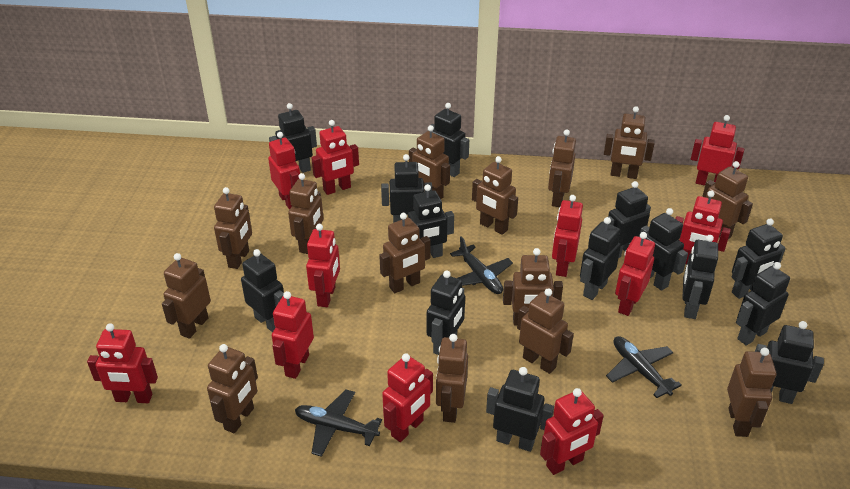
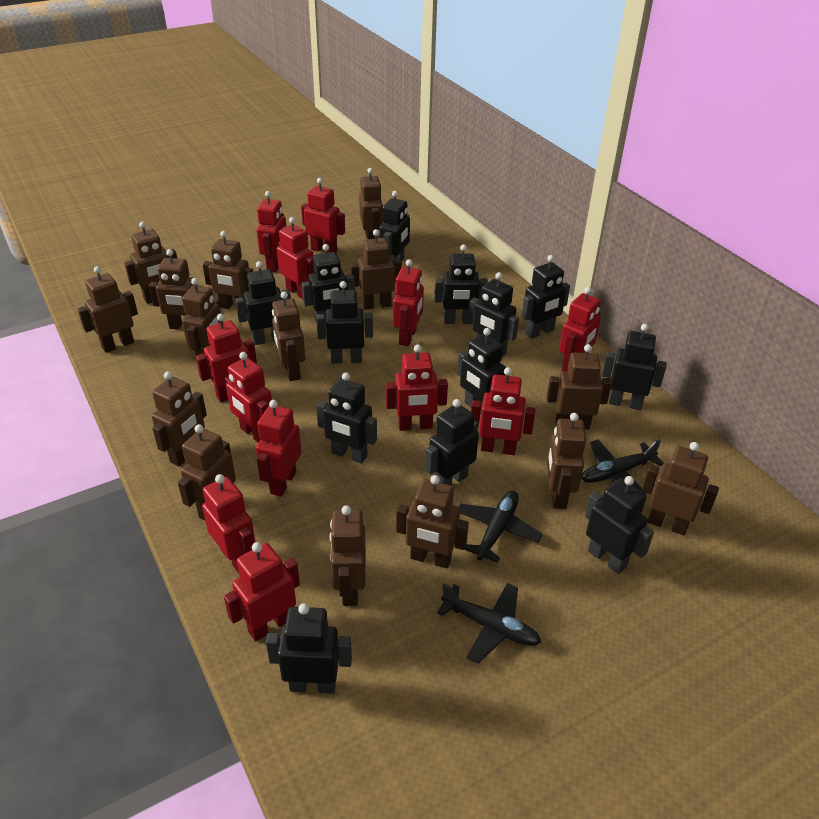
black robot: 14 -> 13
brown robot: 14 -> 15
red robot: 11 -> 12

